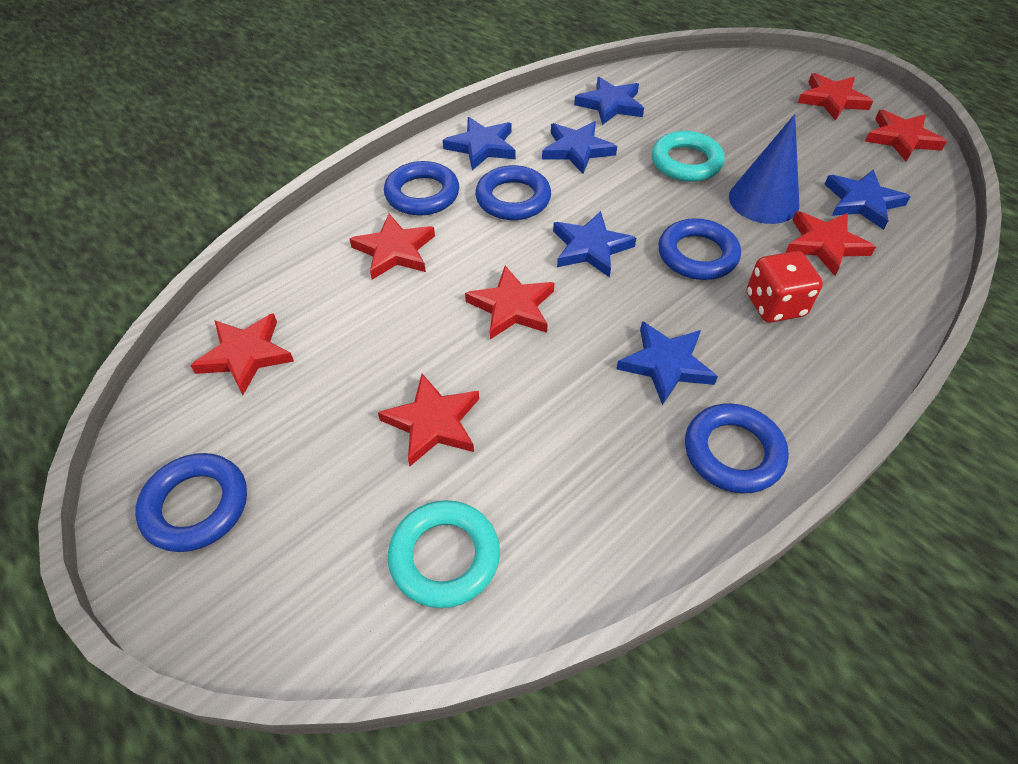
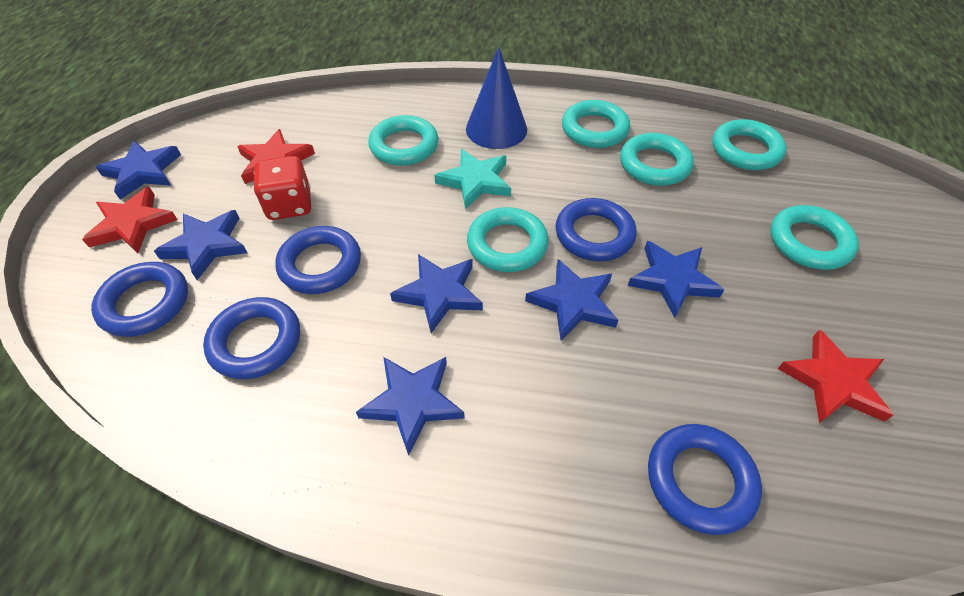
red star: 7 -> 3
turquoise ring: 2 -> 6
turquoise star: 0 -> 1

